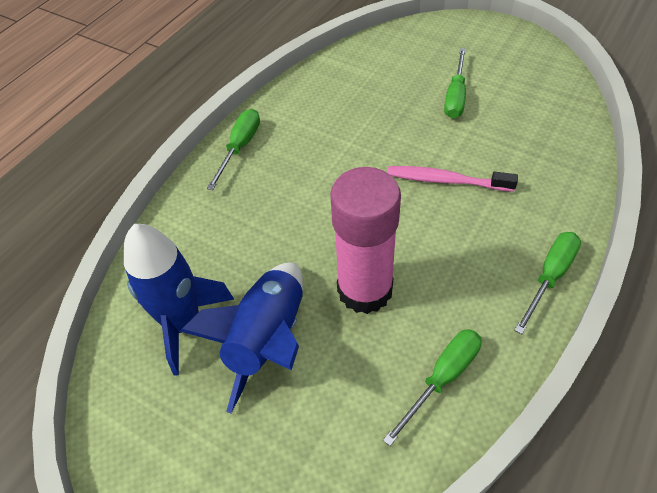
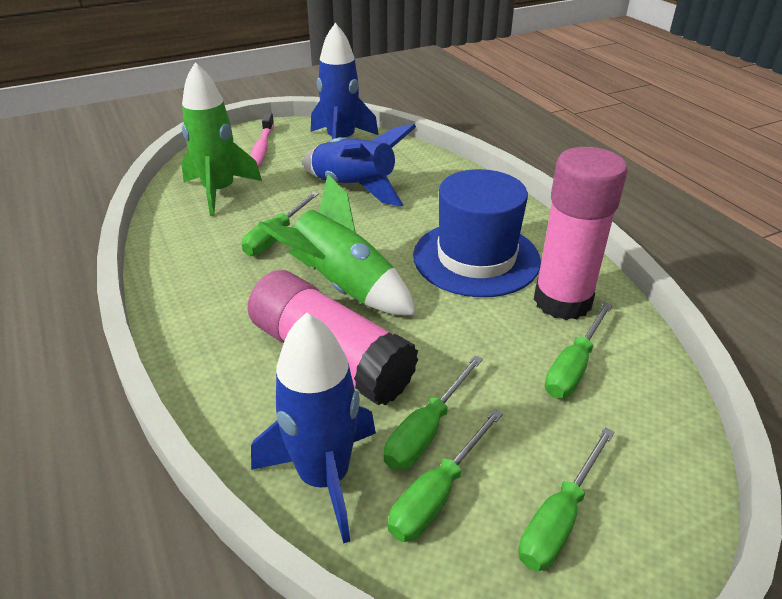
blue hat: 0 -> 1
blue rocket: 2 -> 3
green rocket: 0 -> 2
green screwdriver: 4 -> 5
pink glue stick: 1 -> 2

